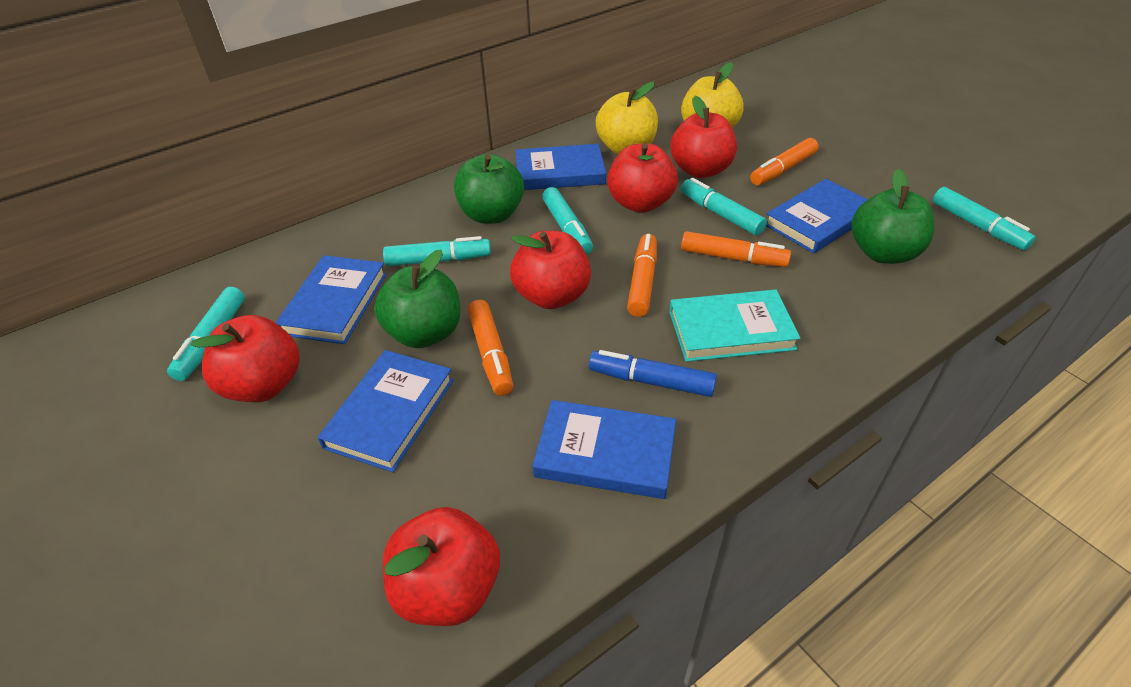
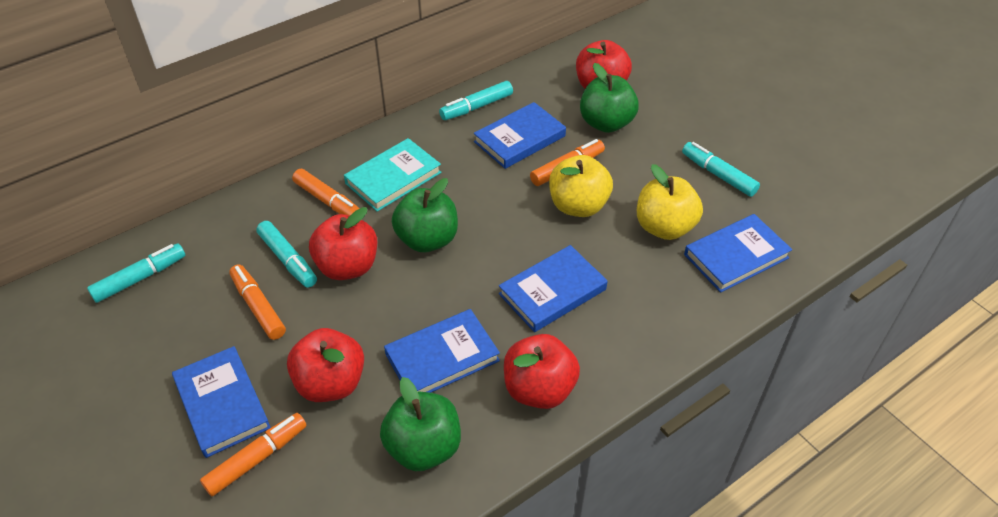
blue marker: 1 -> 0
red apple: 5 -> 4
turquoise marker: 5 -> 4

